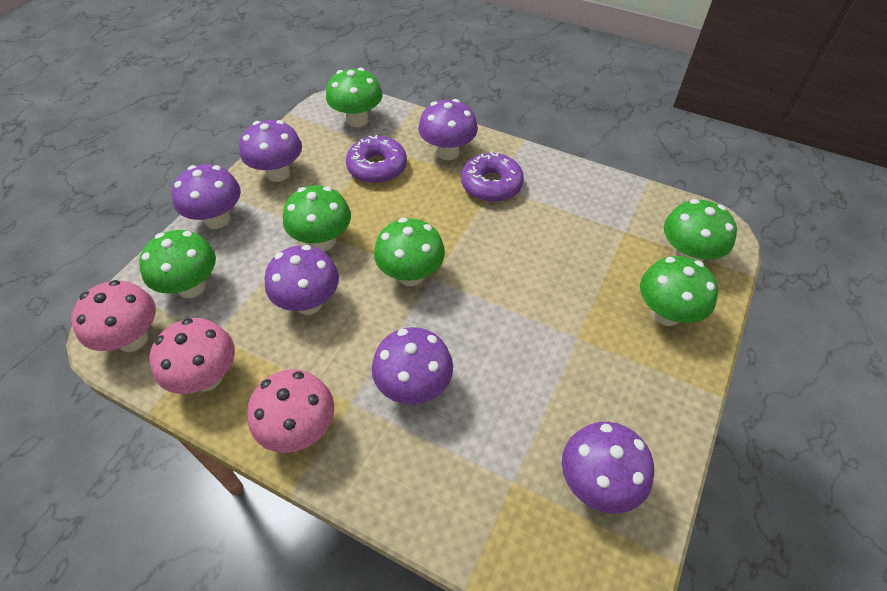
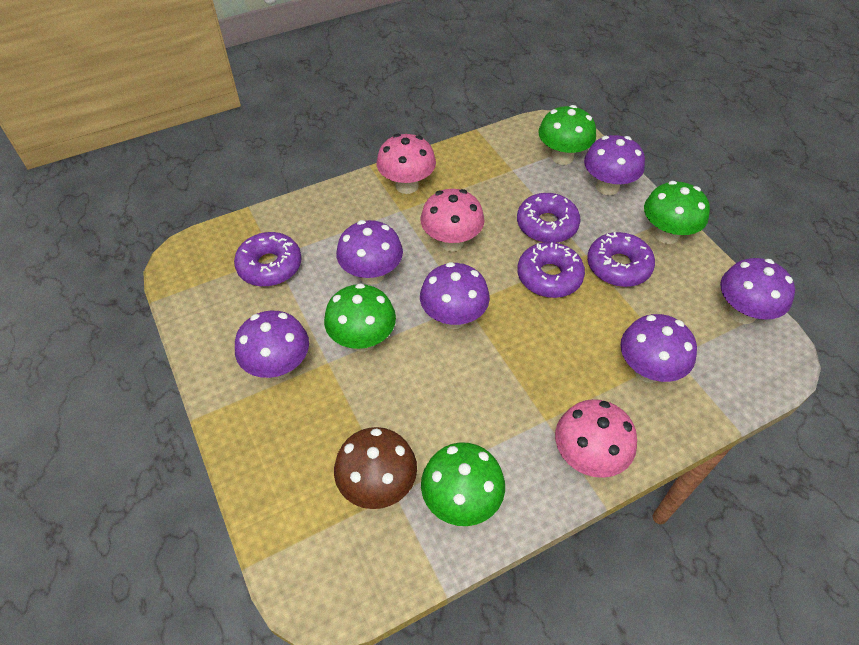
brown mushroom: 0 -> 1
green mushroom: 6 -> 4
purple donut: 2 -> 4

